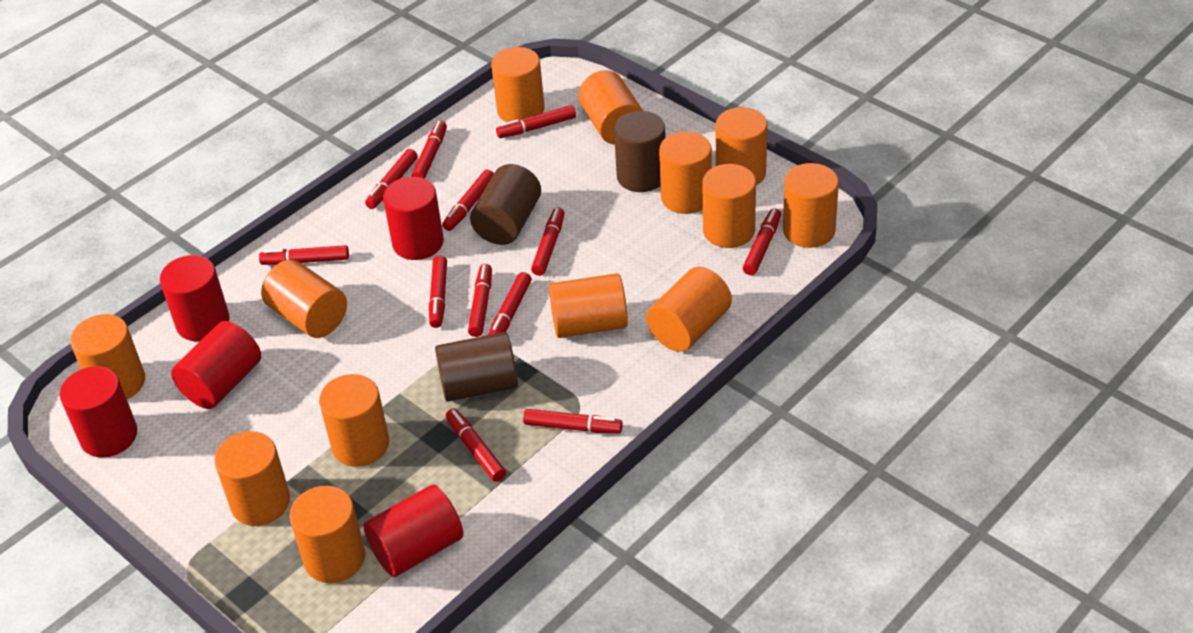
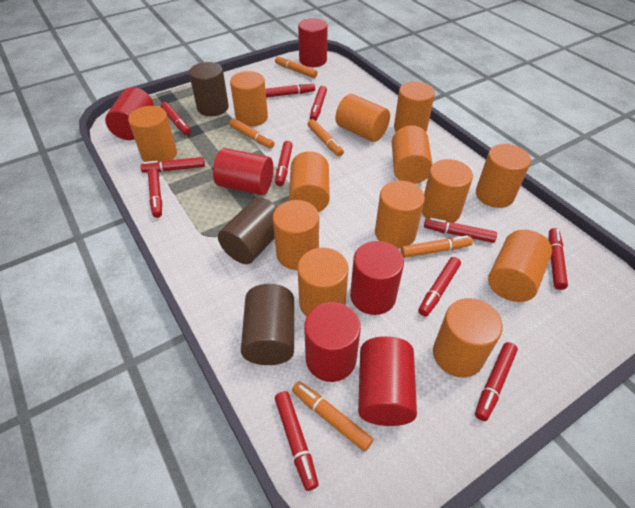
orange marker: 0 -> 5
red cylinder: 5 -> 6
red marker: 12 -> 11

